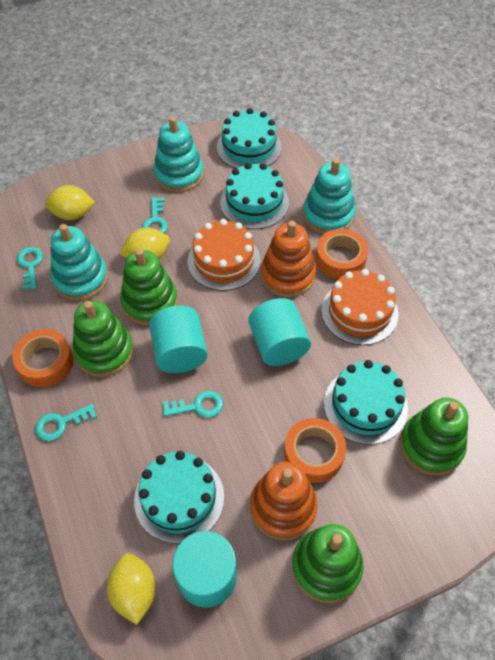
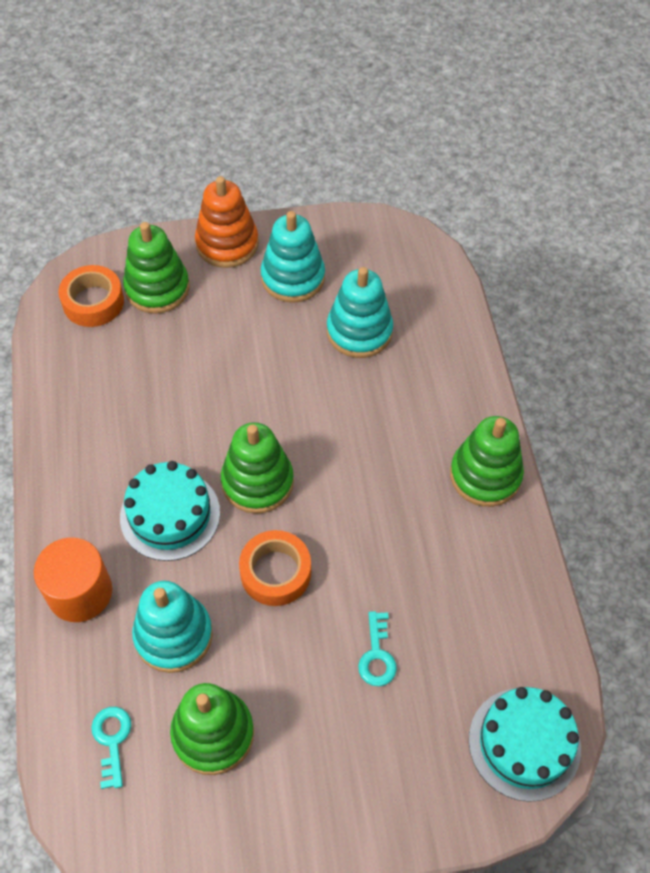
orange cake: 2 -> 0
orange cylinder: 0 -> 1
orange stacking toy: 2 -> 1
orange tape: 3 -> 2
turquoise cake: 4 -> 2
turquoise cylinder: 3 -> 0
turquoise key: 4 -> 2
yellow lemon: 3 -> 0

